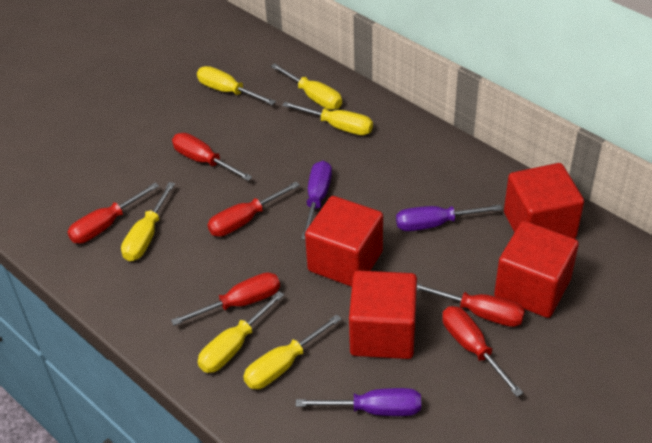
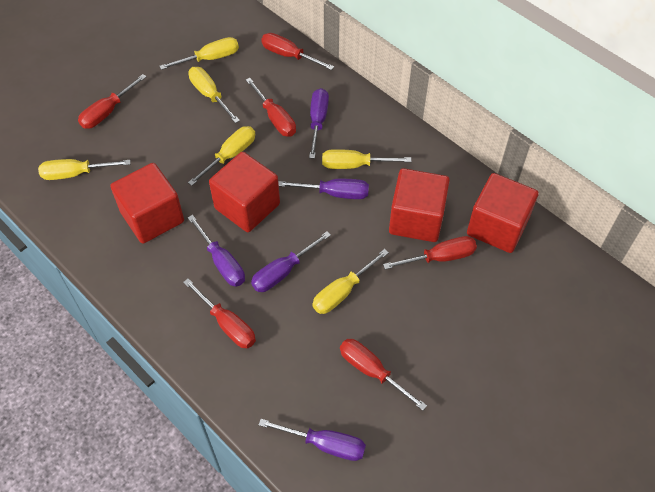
purple screwdriver: 3 -> 5

